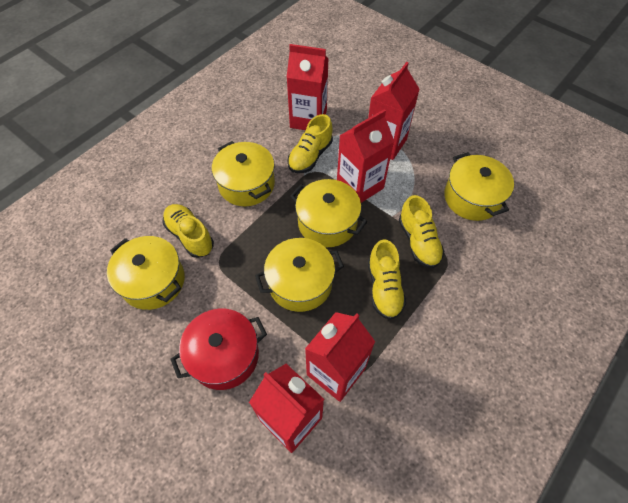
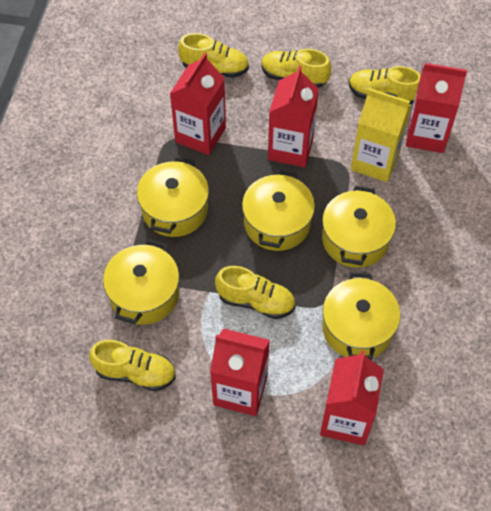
red pot: 1 -> 0
yellow carton: 0 -> 1
yellow shoe: 4 -> 5

